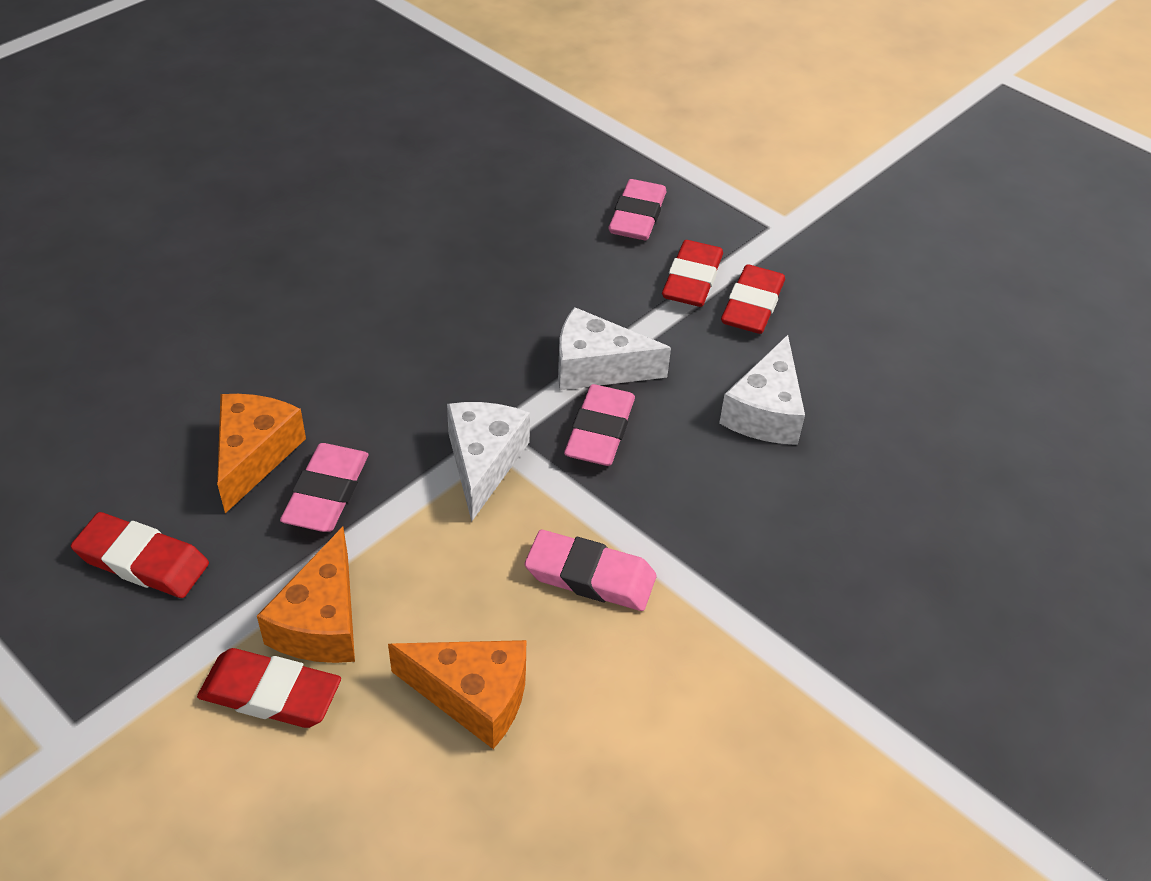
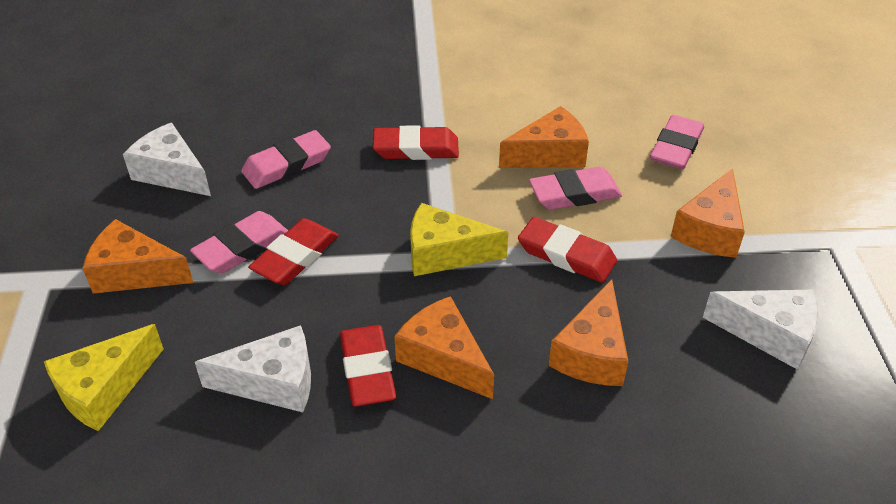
orange cheese: 3 -> 5
yellow cheese: 0 -> 2

